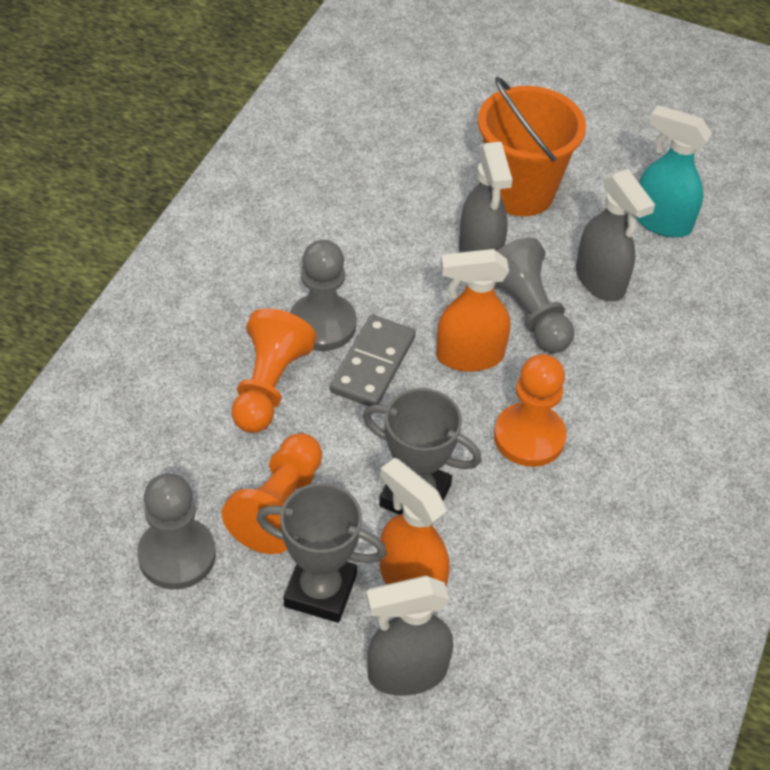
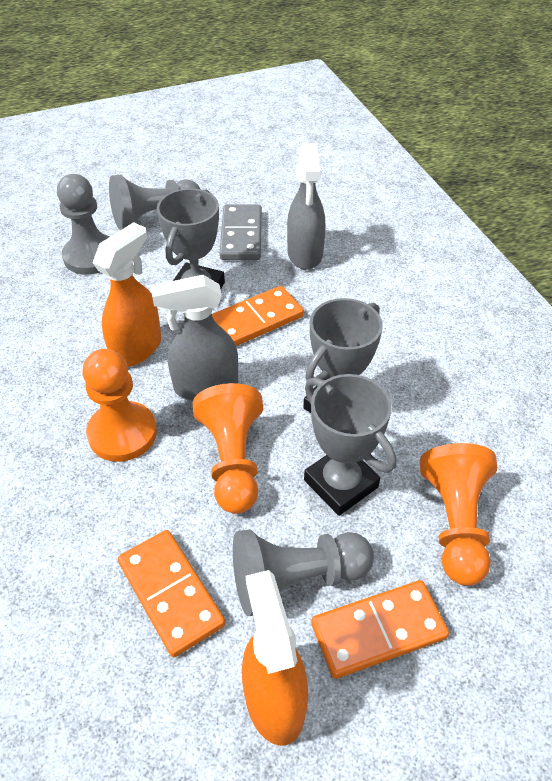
grey spray bottle: 3 -> 2
grey trophy: 2 -> 3
orange bucket: 1 -> 0
orange domino: 0 -> 3
turquoise spray bottle: 1 -> 0

